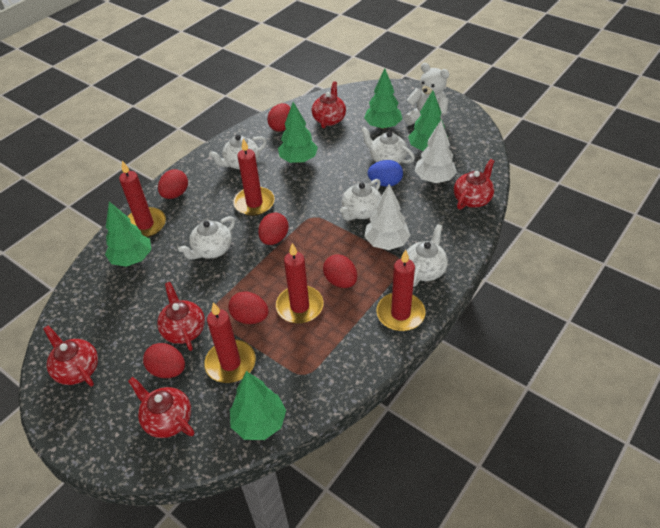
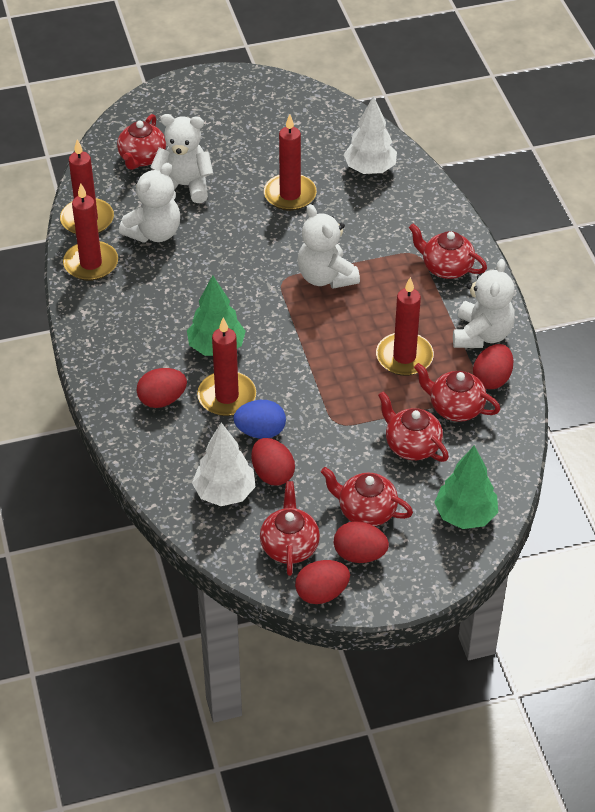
green tree: 5 -> 2
red egg: 6 -> 5
red teapot: 5 -> 6
white teapot: 5 -> 0
white teddy bear: 1 -> 4

